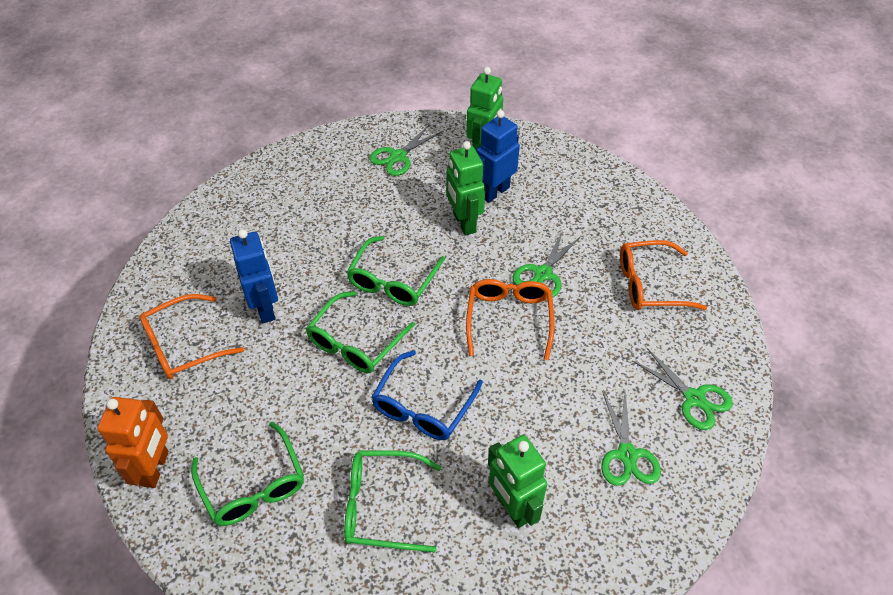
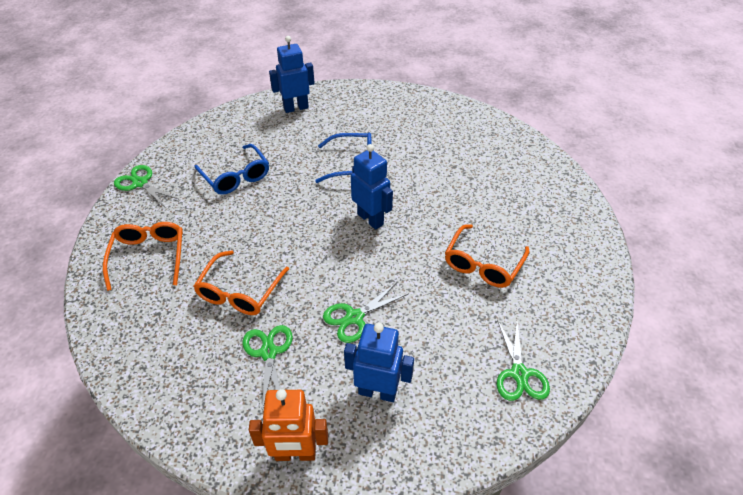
blue glasses: 1 -> 2
blue robot: 2 -> 3
green glasses: 4 -> 0
green robot: 3 -> 0

